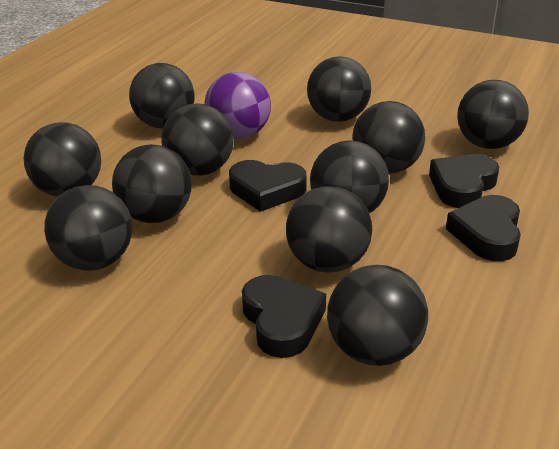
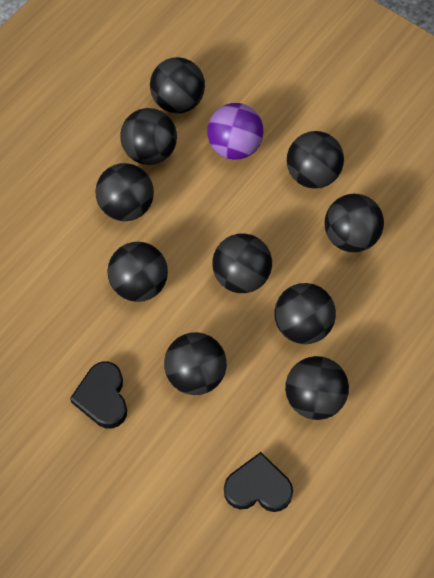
black ball: 11 -> 10
black heart: 4 -> 2

